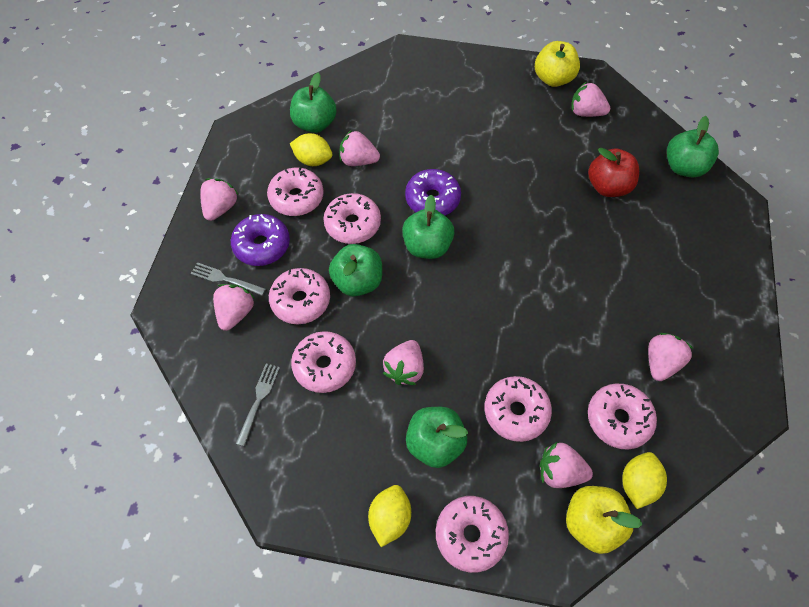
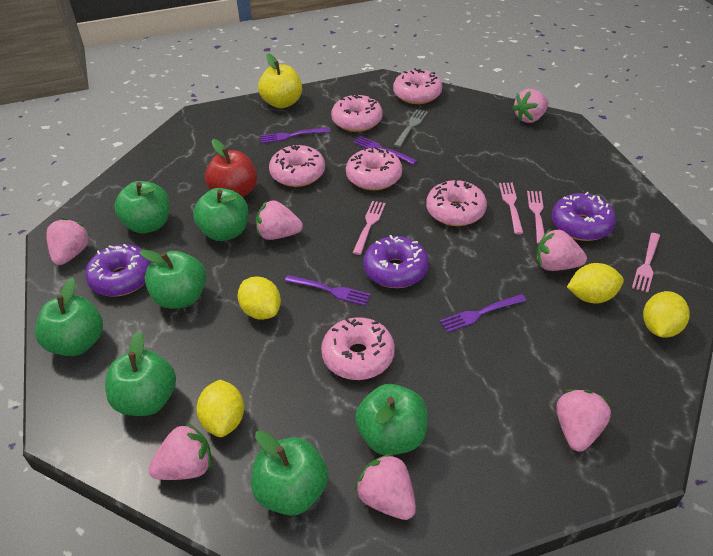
green apple: 5 -> 7
grey fork: 2 -> 1
pink donut: 7 -> 6
pink fork: 0 -> 4
purple donut: 2 -> 3
purple fork: 0 -> 4
yellow apple: 2 -> 1
yellow lemon: 3 -> 4

